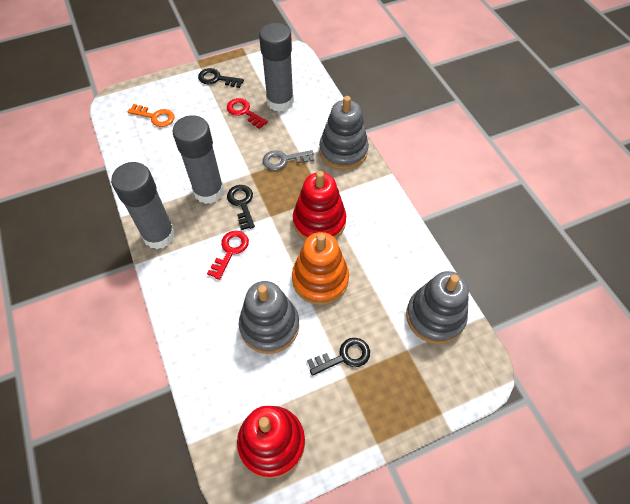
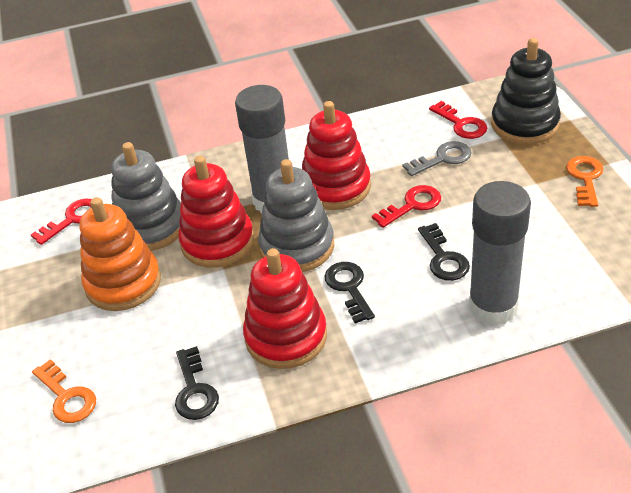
black stacking toy: 0 -> 1
grey glue stick: 3 -> 2
grey stacking toy: 3 -> 2
orange key: 1 -> 2
red key: 2 -> 3
red stacking toy: 2 -> 3

